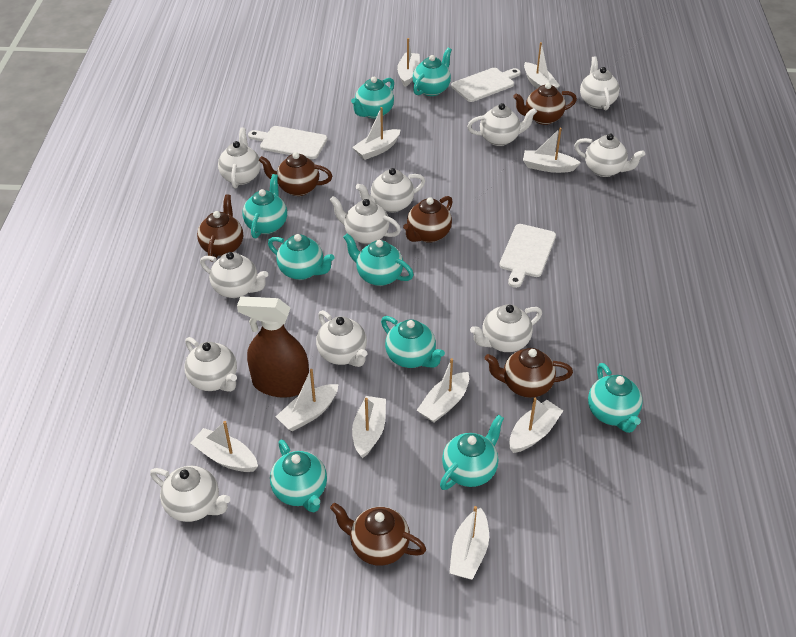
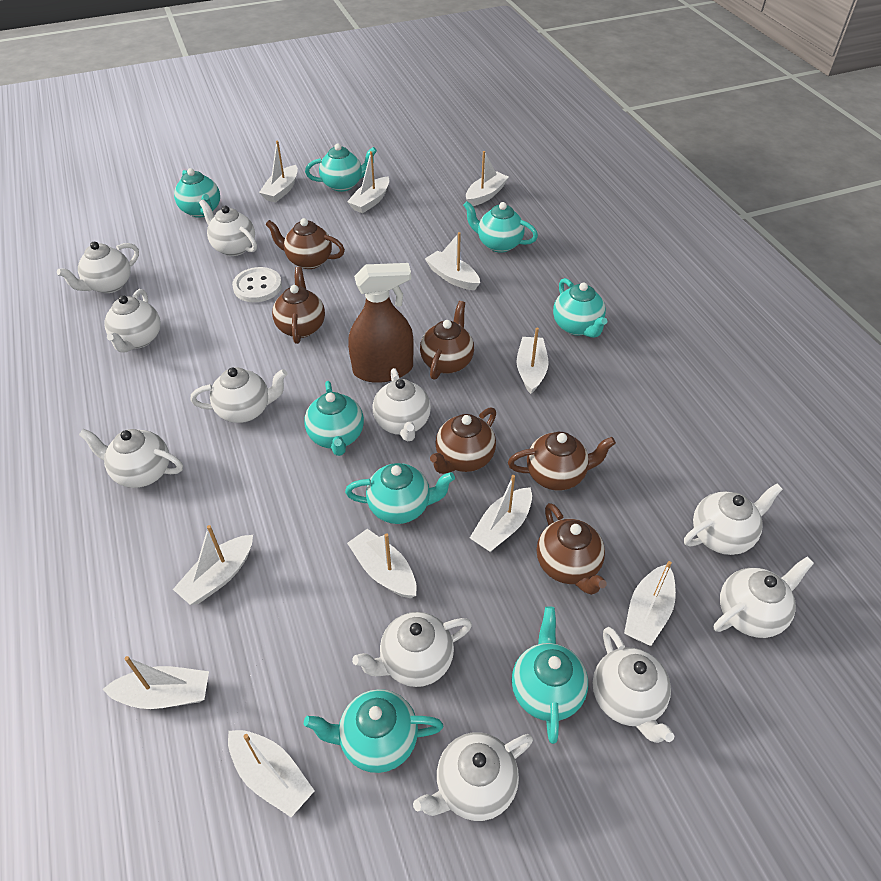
turquoise teapot: 9 -> 8
white boat: 10 -> 11
white button: 0 -> 1
white cutting board: 3 -> 0

